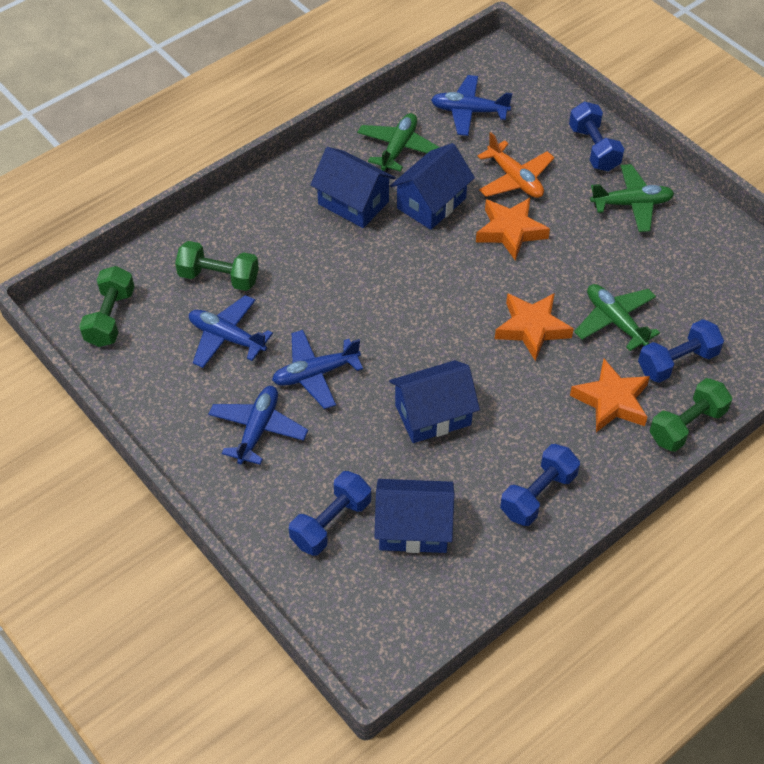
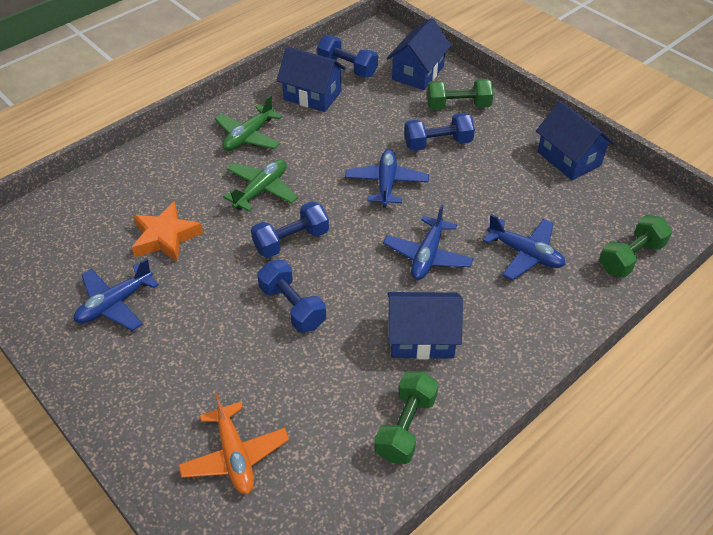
green plane: 3 -> 2
orange star: 3 -> 1

